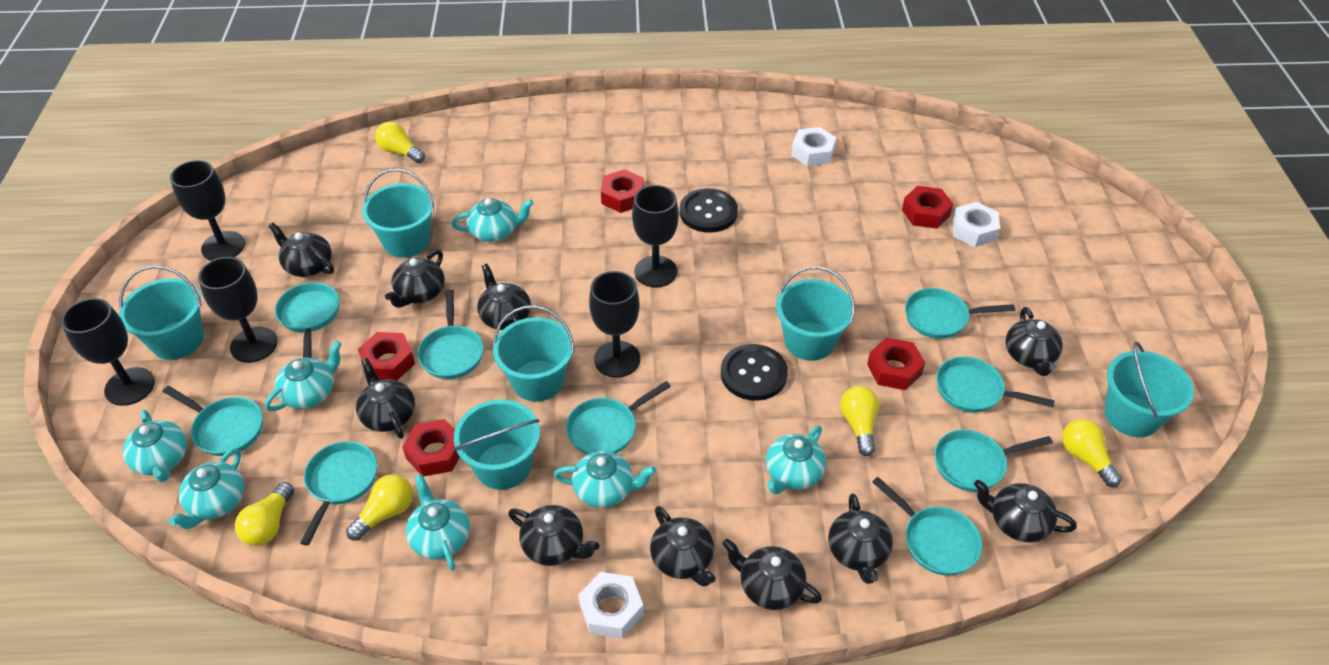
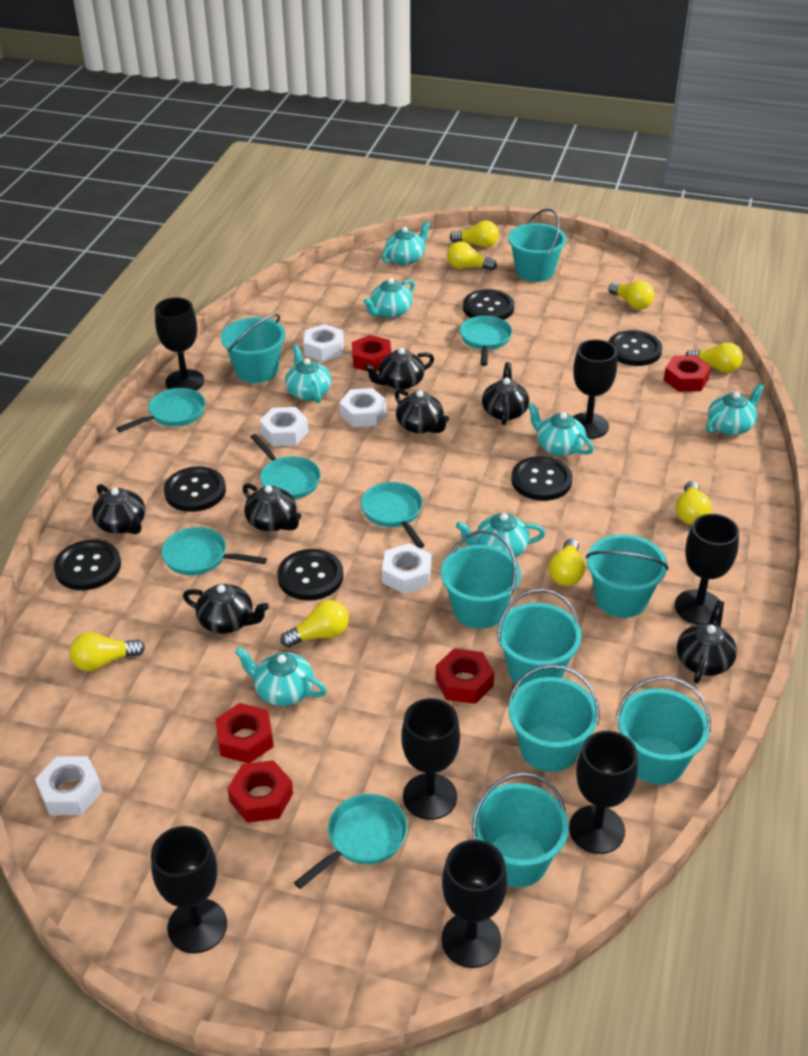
black button: 2 -> 6
black goblet: 5 -> 7
black teapot: 10 -> 7
turquoise bucket: 6 -> 8
turquoise pan: 9 -> 6
white nut: 3 -> 5
yellow light bulb: 5 -> 8

